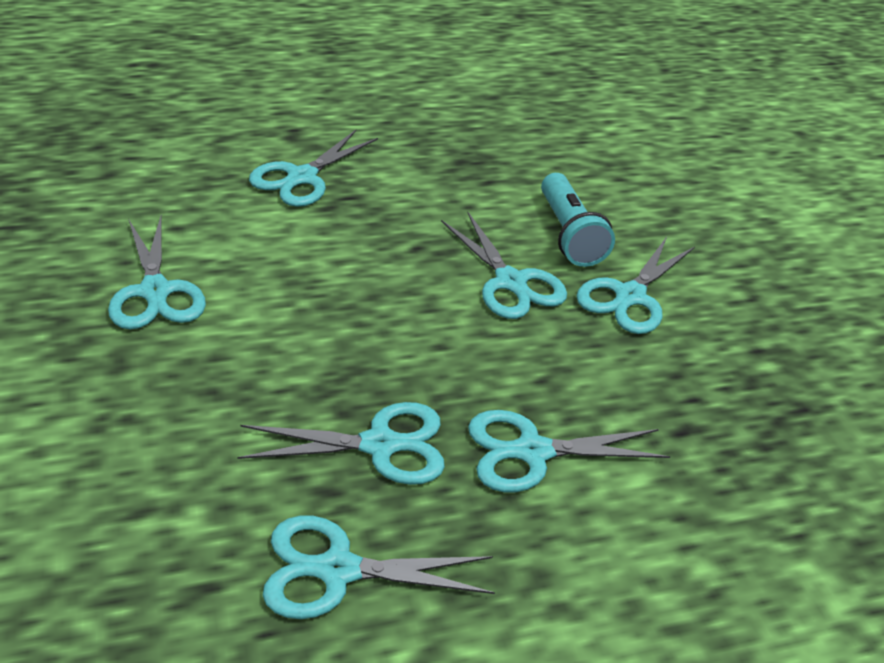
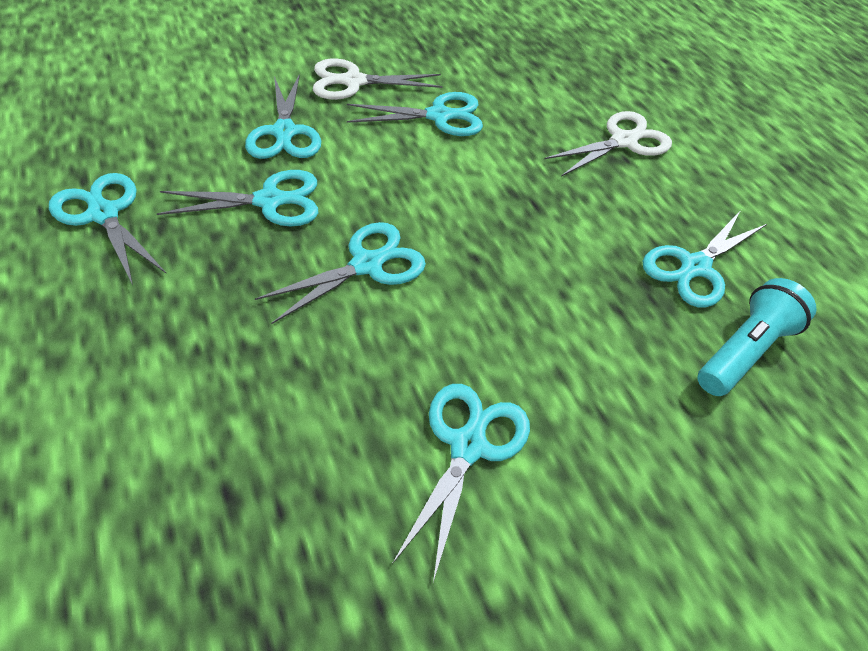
white scissors: 0 -> 2

